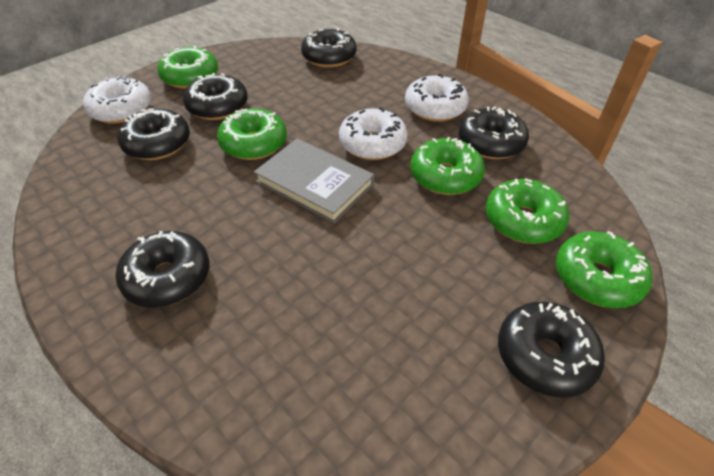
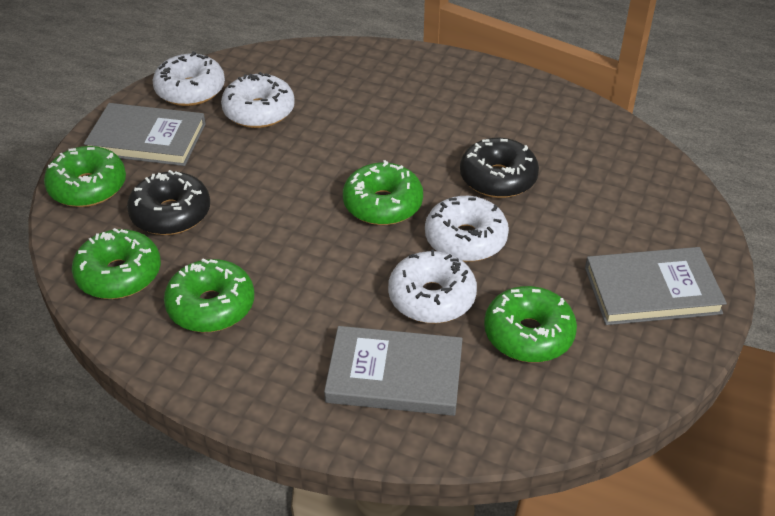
black donut: 6 -> 2
grey book: 1 -> 3
white donut: 3 -> 4

